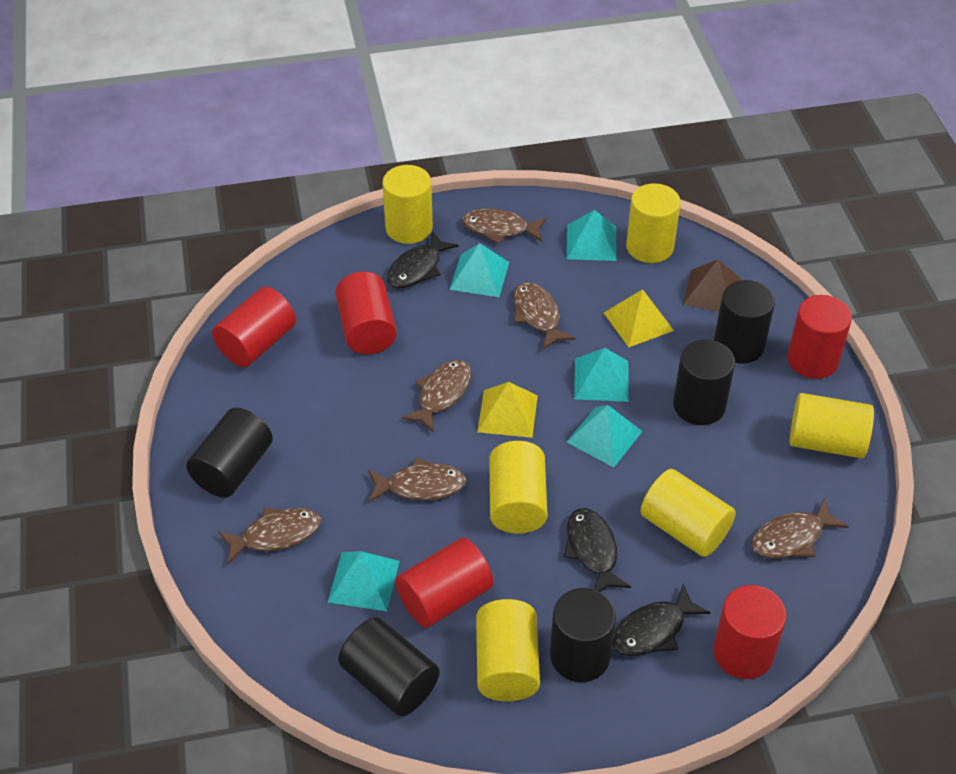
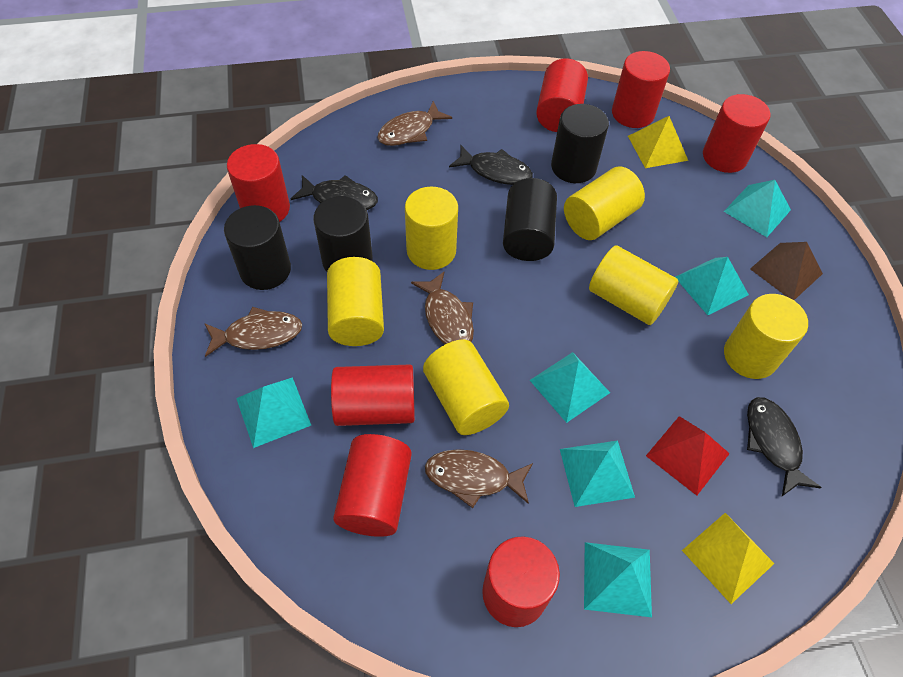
black cylinder: 5 -> 4
brown fish: 6 -> 4
red cylinder: 5 -> 7
red pyramid: 0 -> 1
turquoise pyramid: 5 -> 6

